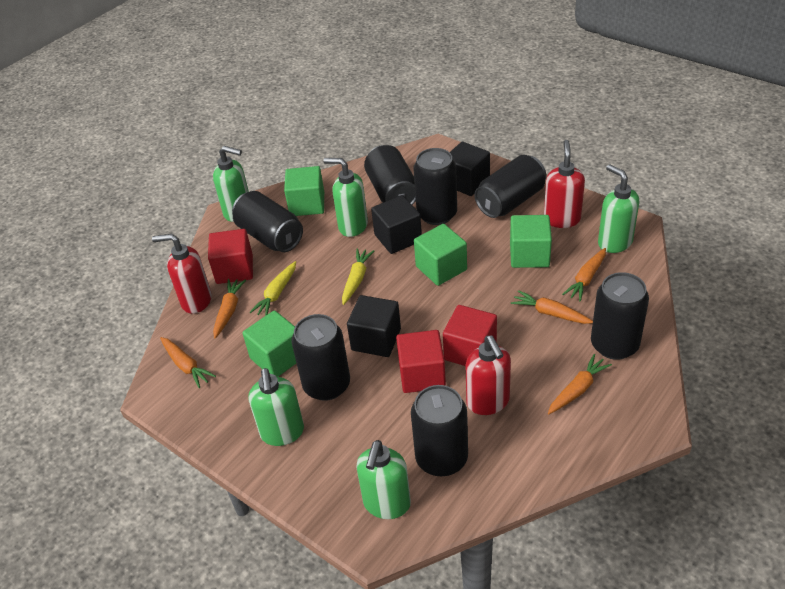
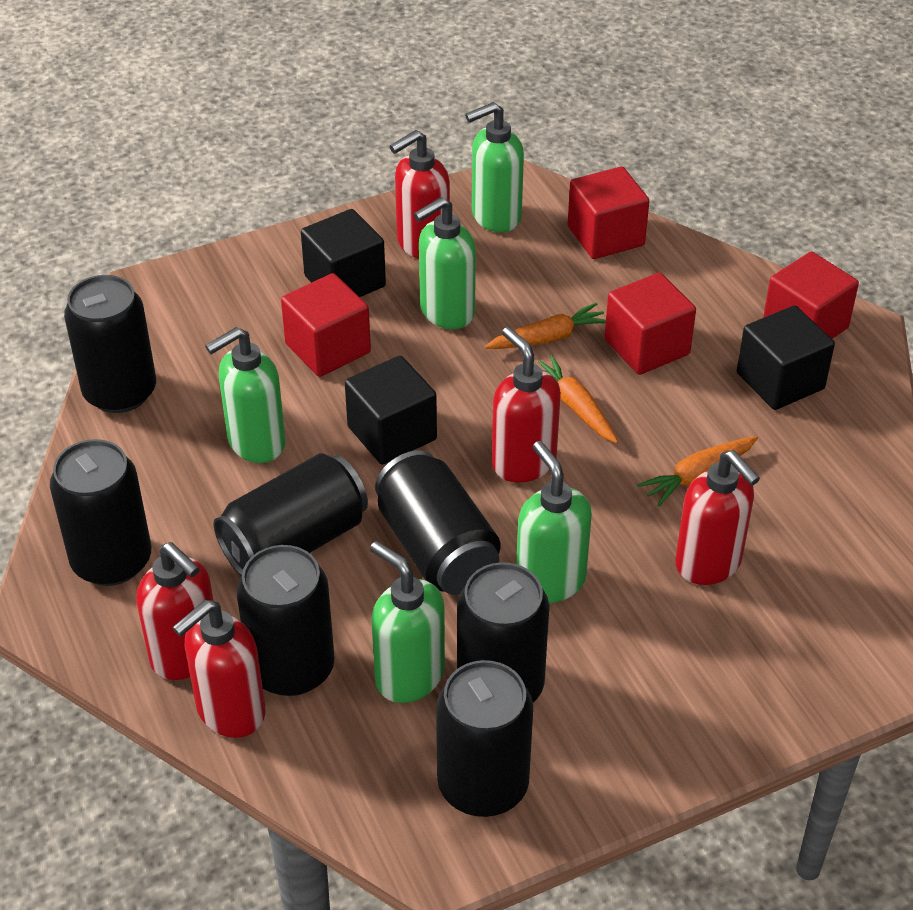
green cube: 4 -> 0
orange carrot: 5 -> 3
red cube: 3 -> 4
red soap dispenser: 3 -> 5
yellow carrot: 2 -> 0

